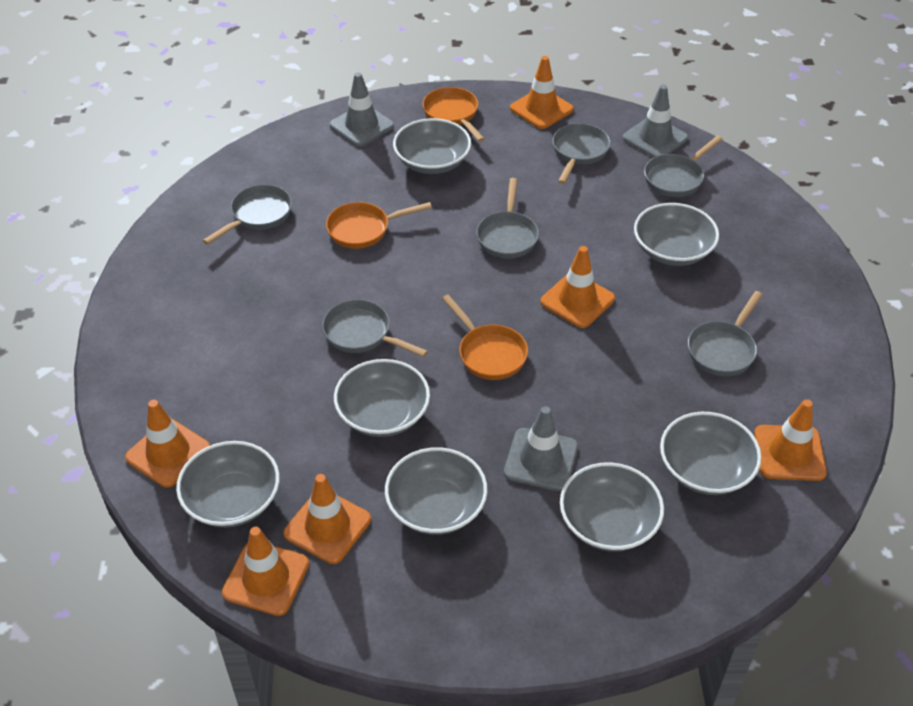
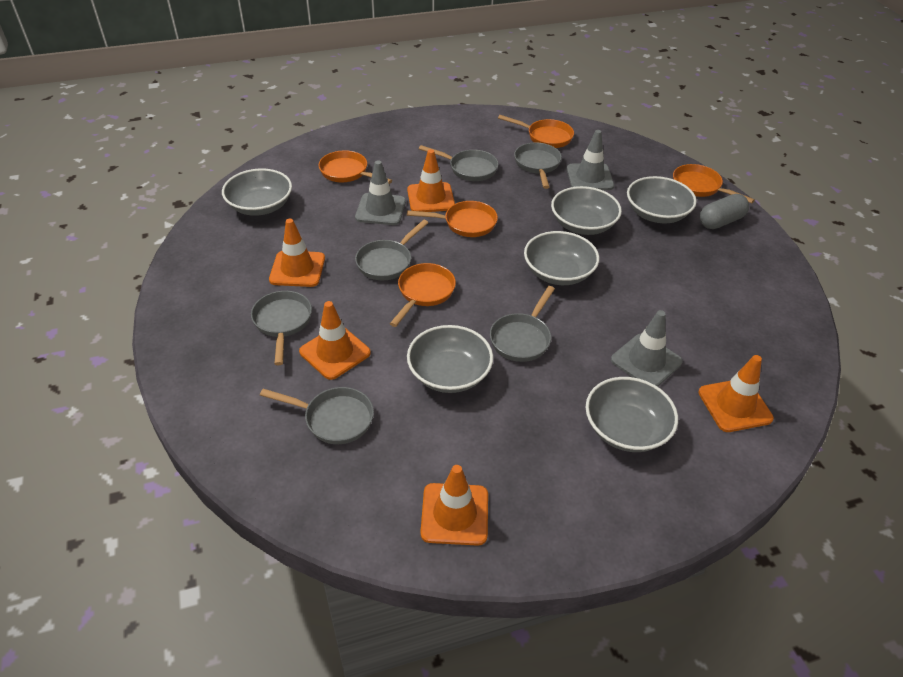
grey bowl: 7 -> 6
grey capsule: 0 -> 1
orange pan: 3 -> 5
orange traffic cone: 6 -> 5

